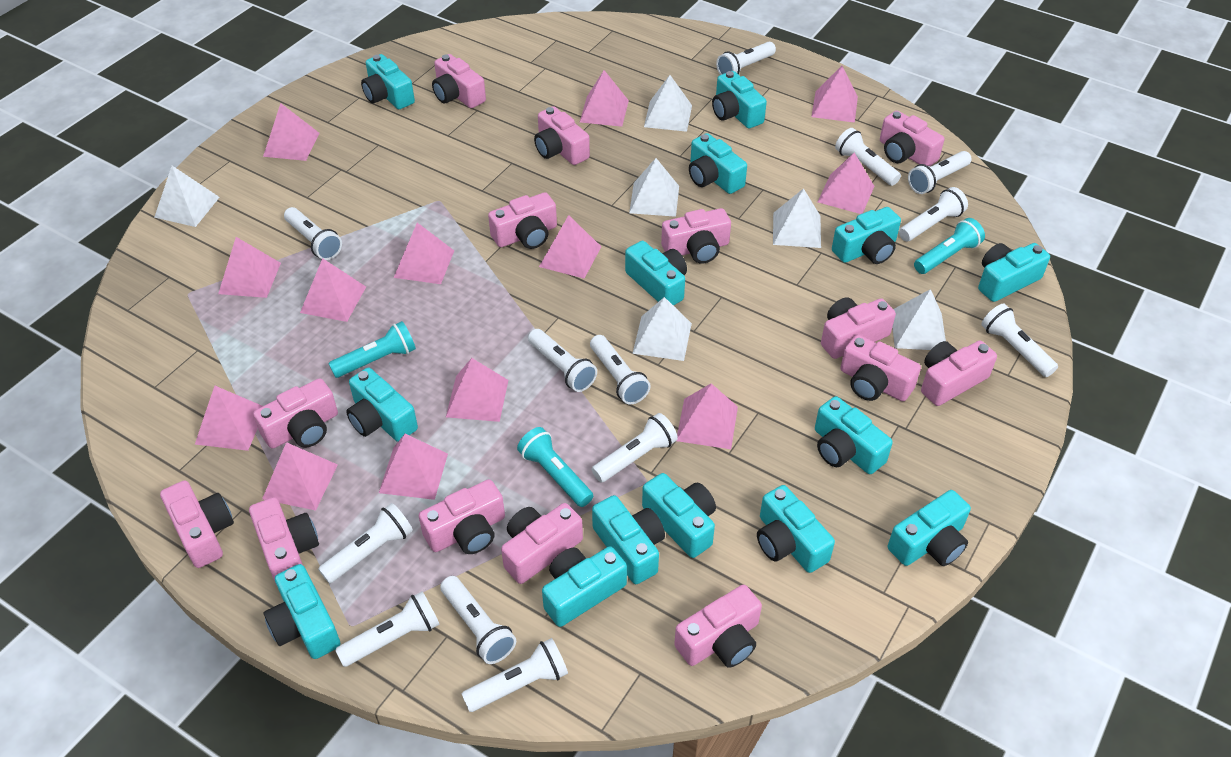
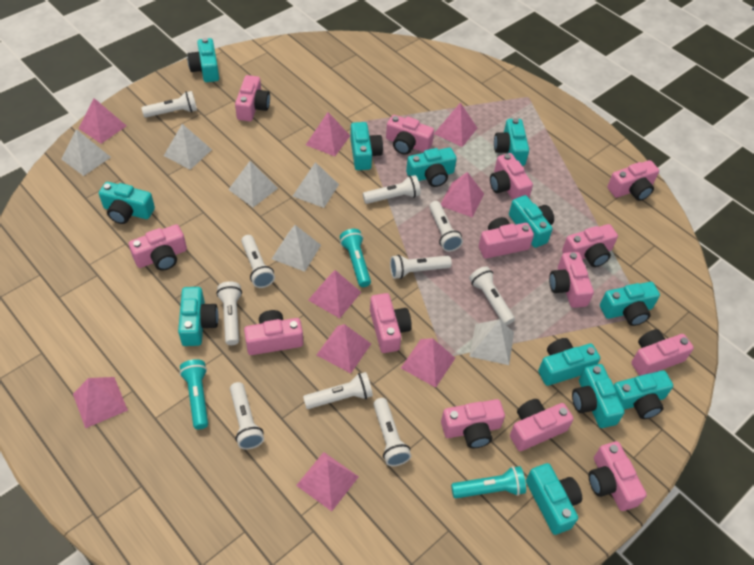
pink pyramid: 13 -> 9
turquoise camera: 14 -> 12
white flashlight: 13 -> 10

